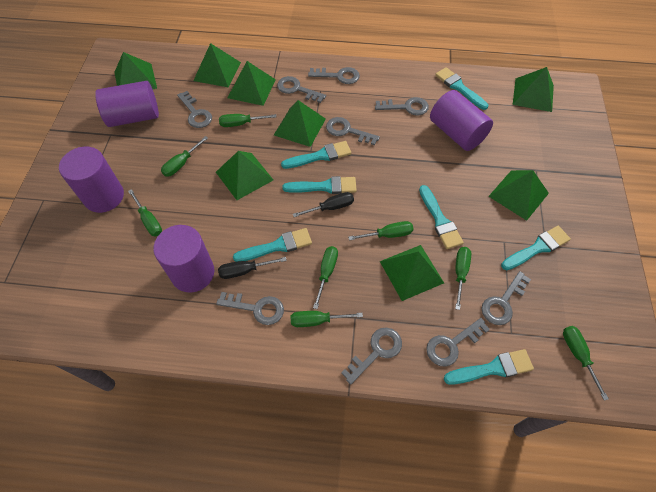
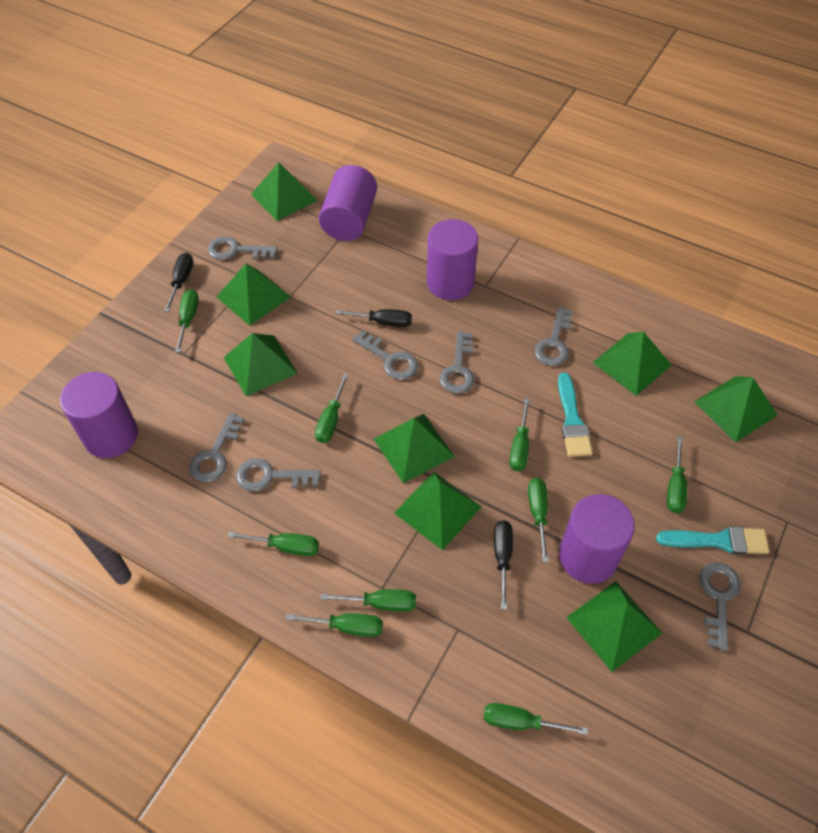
black screwdriver: 2 -> 3
green screwdriver: 8 -> 9
grey key: 9 -> 7
turquoise brush: 7 -> 2

